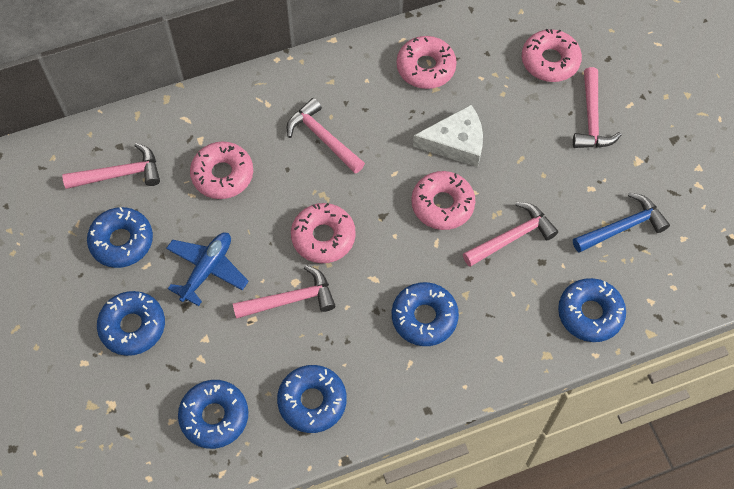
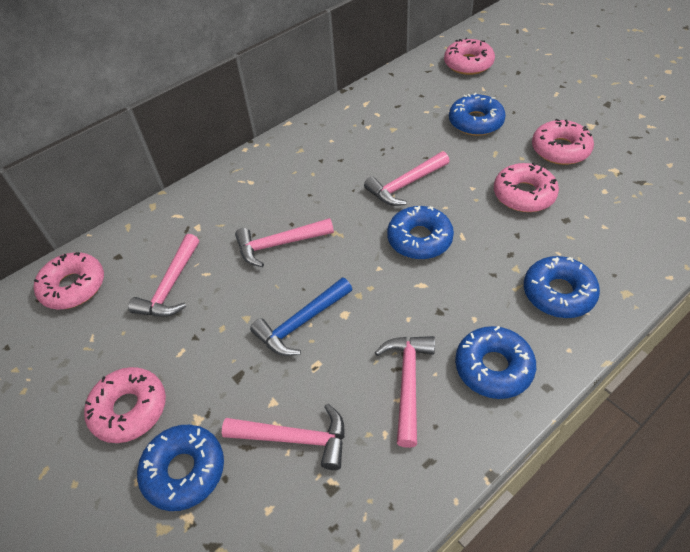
blue donut: 6 -> 5
blue plane: 1 -> 0
white cheese: 1 -> 0

